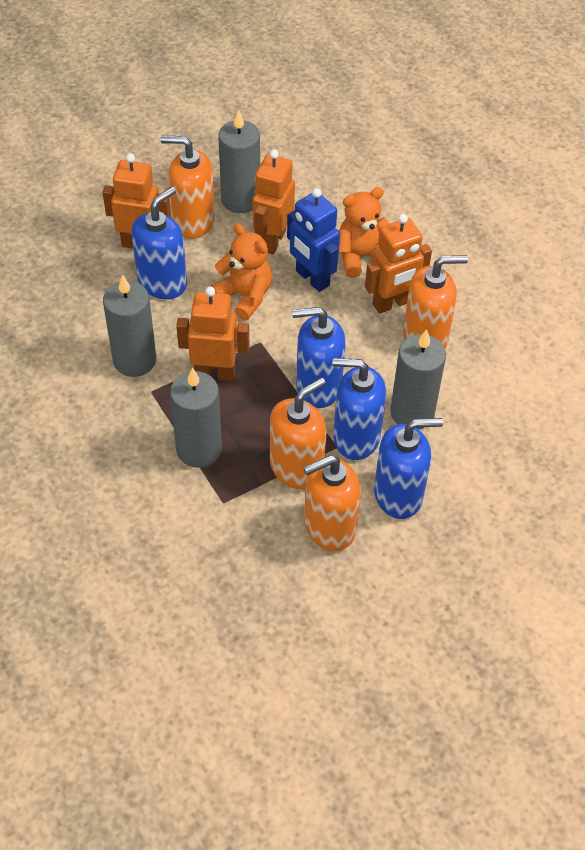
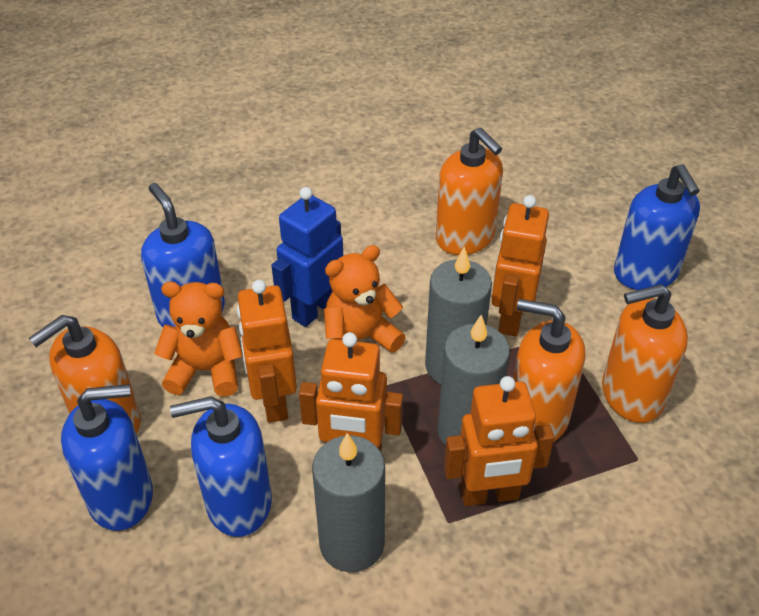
grey candle: 4 -> 3

